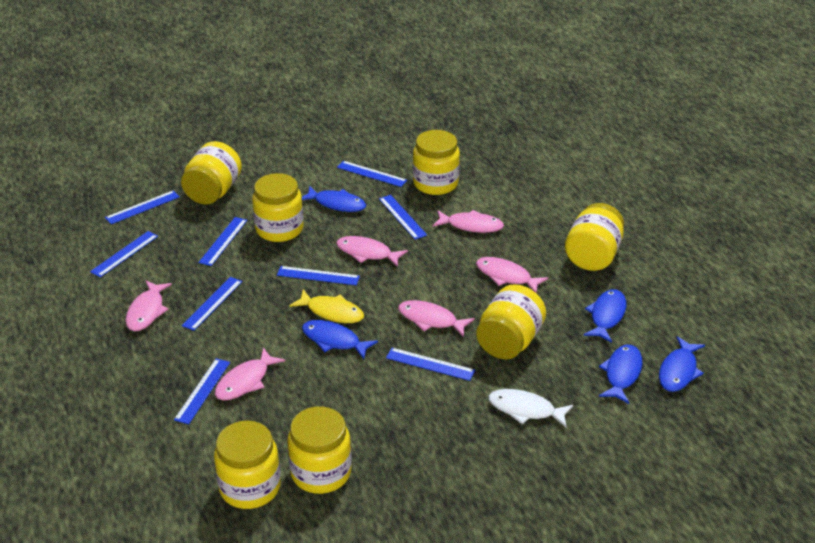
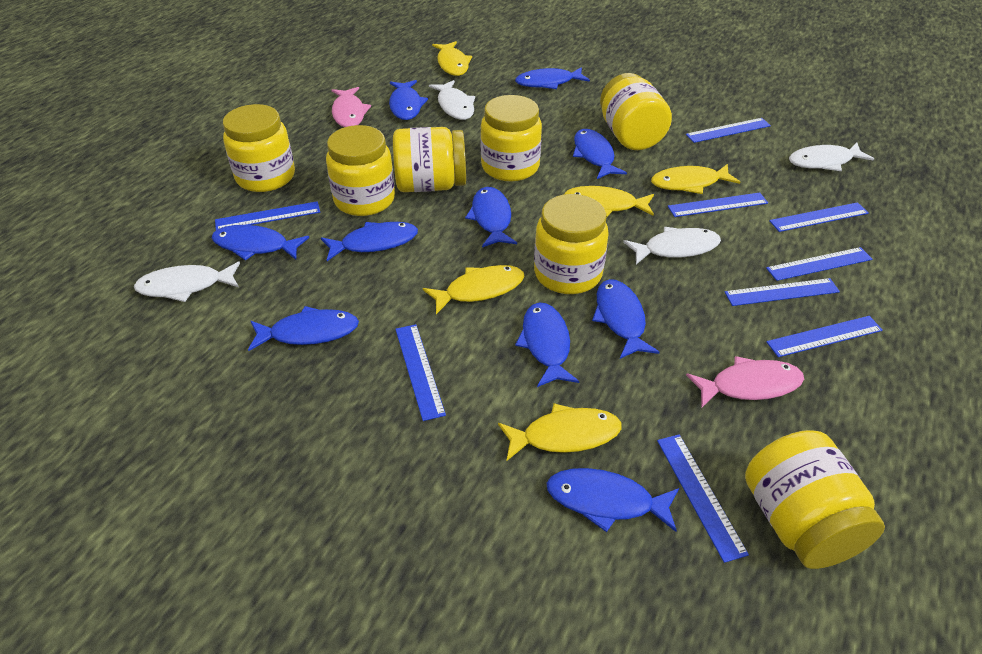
blue fish: 5 -> 10
pink fish: 6 -> 2
white fish: 1 -> 4
yellow fish: 1 -> 5

